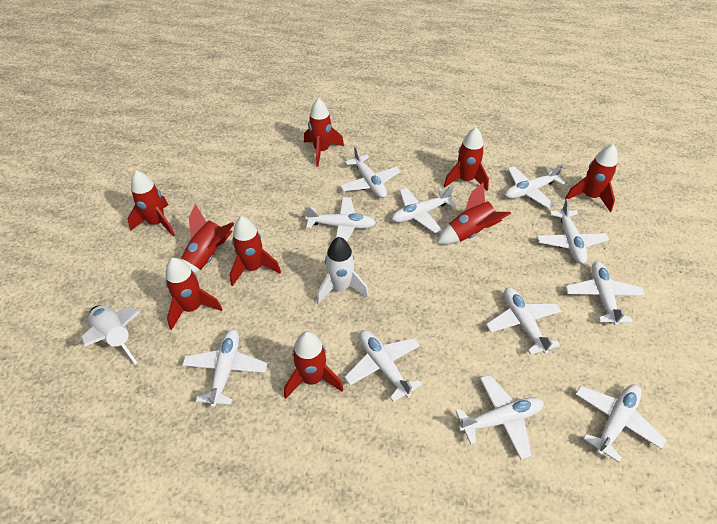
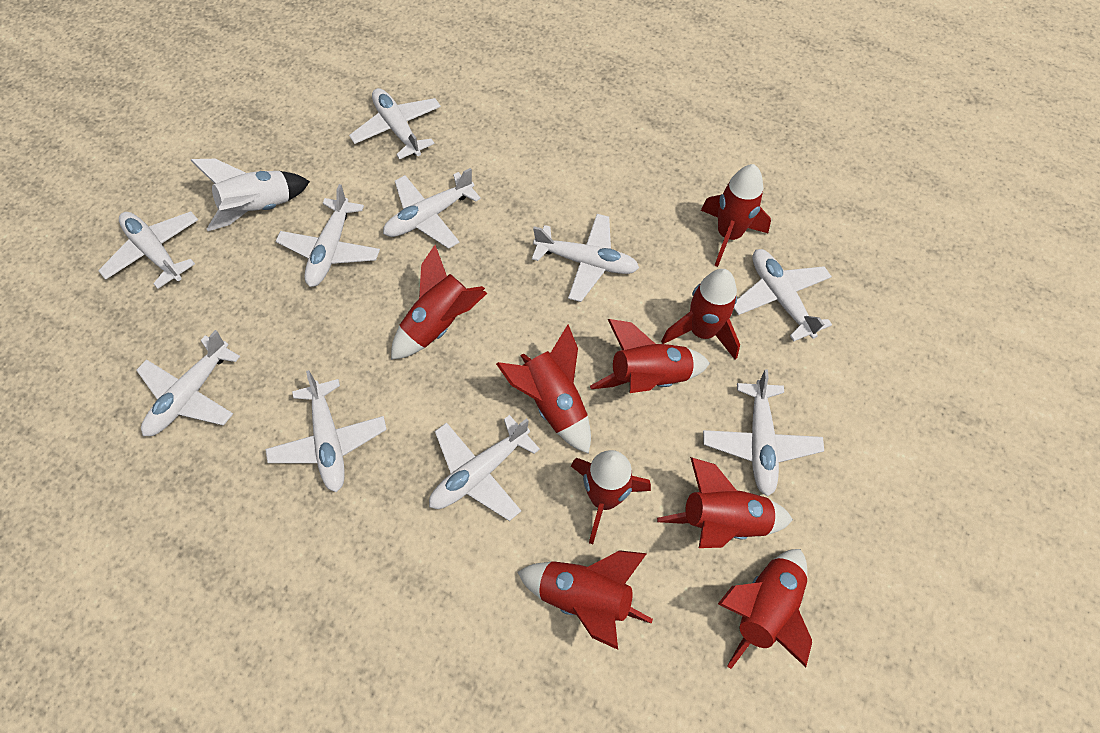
white plane: 11 -> 10
white rocket: 2 -> 1

